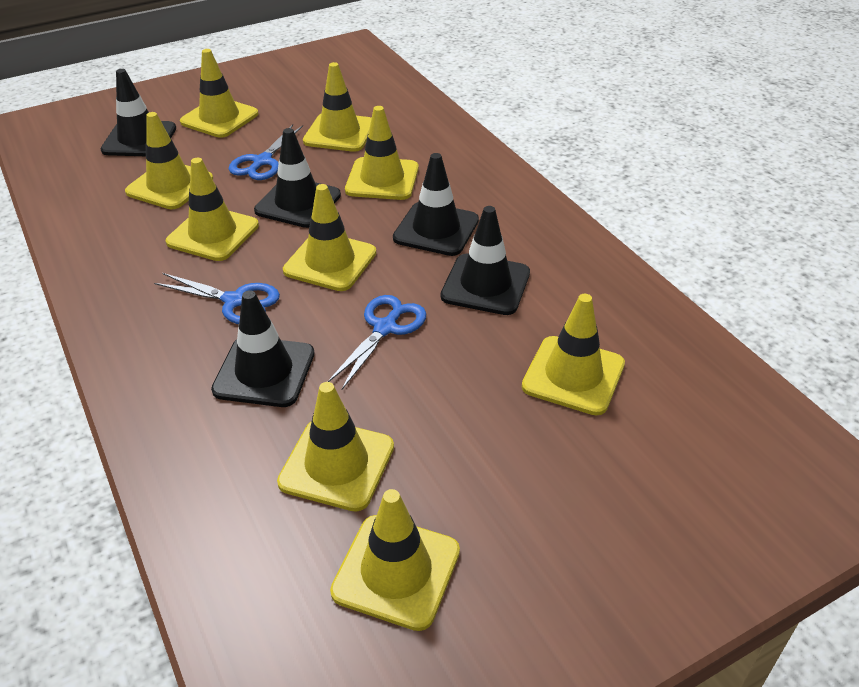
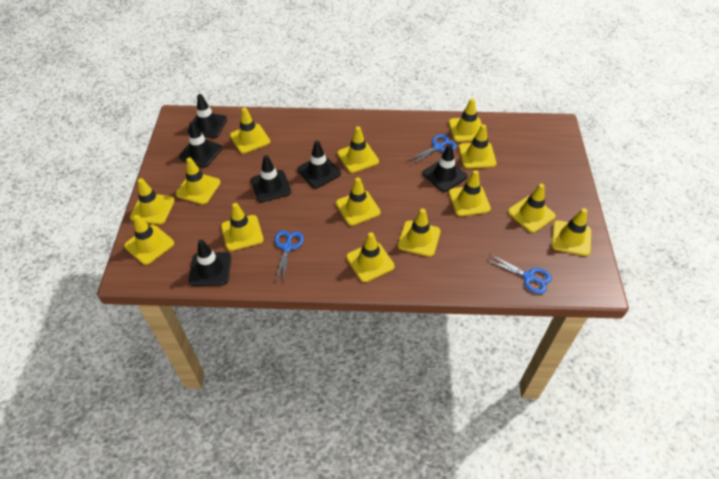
black traffic cone: 5 -> 6
yellow traffic cone: 9 -> 14

